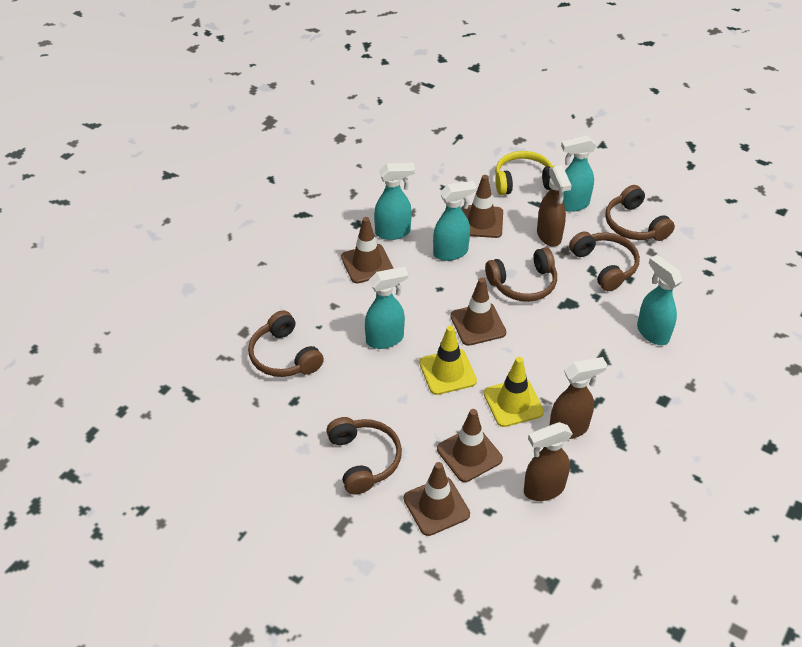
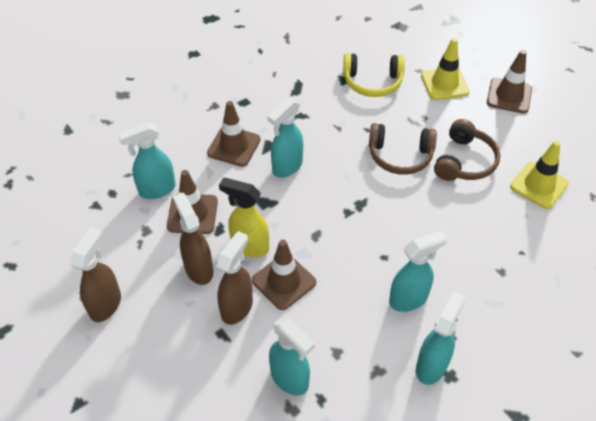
brown headphones: 5 -> 2
brown traffic cone: 5 -> 4
yellow spray bottle: 0 -> 1

